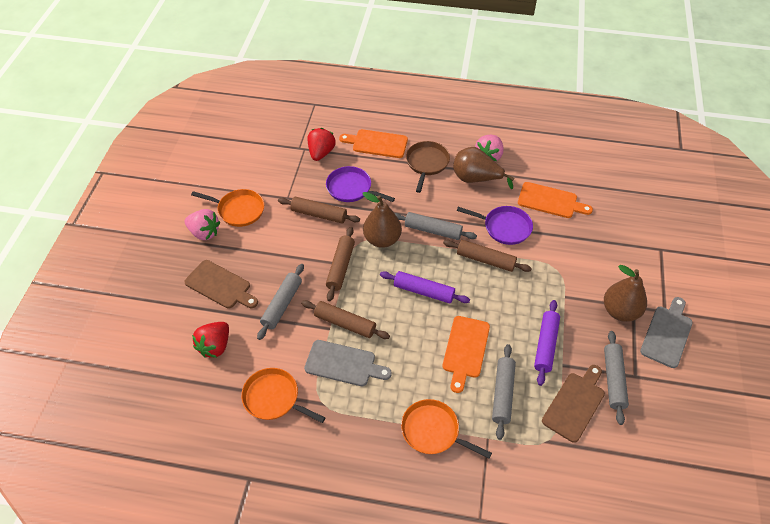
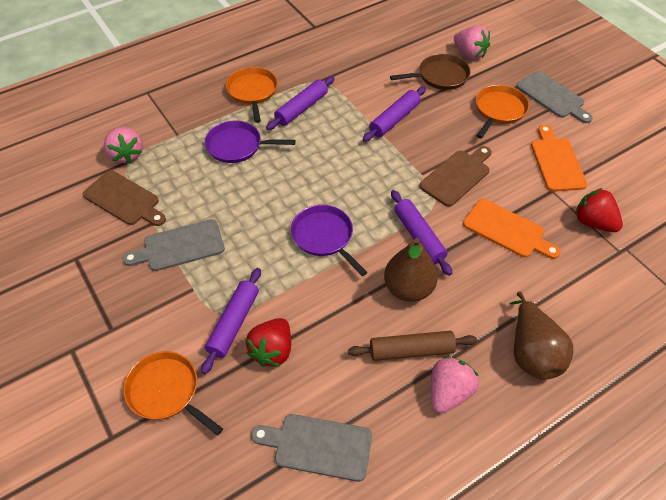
brown pear: 3 -> 2
brown rolling pin: 4 -> 1
grey cutting board: 2 -> 3
grey rolling pin: 4 -> 0
orange cutting board: 3 -> 2
pink strawberry: 2 -> 3
purple rolling pin: 2 -> 4

